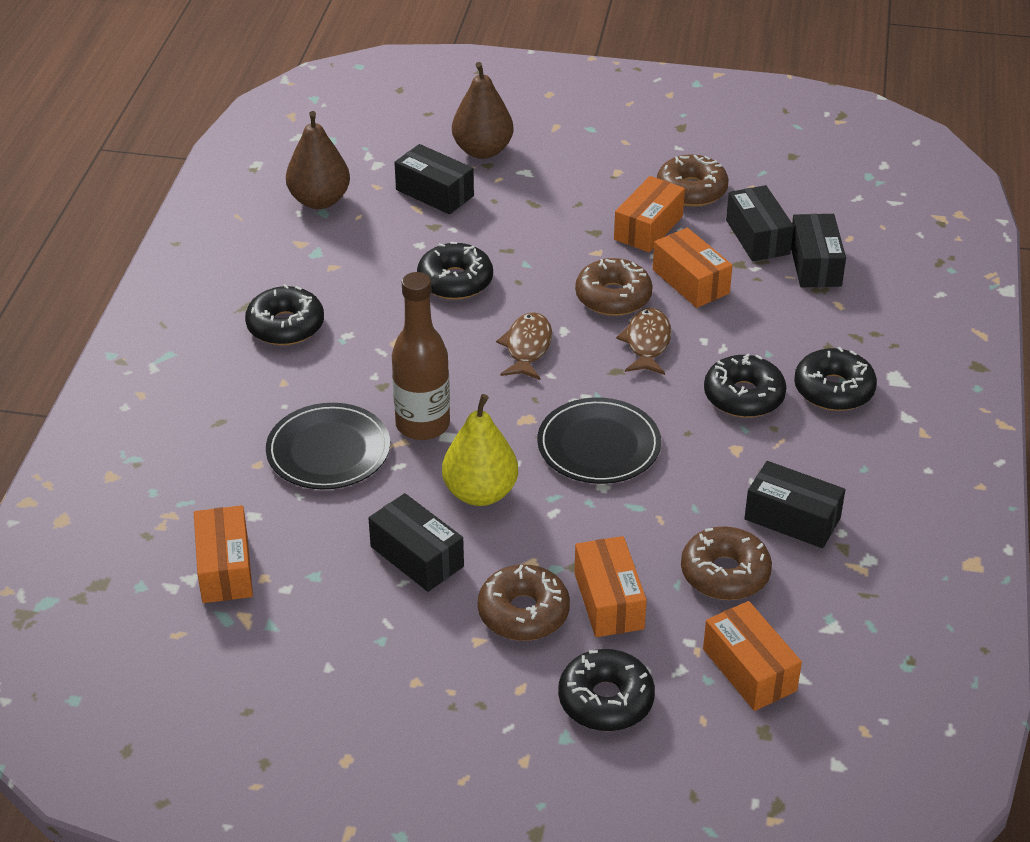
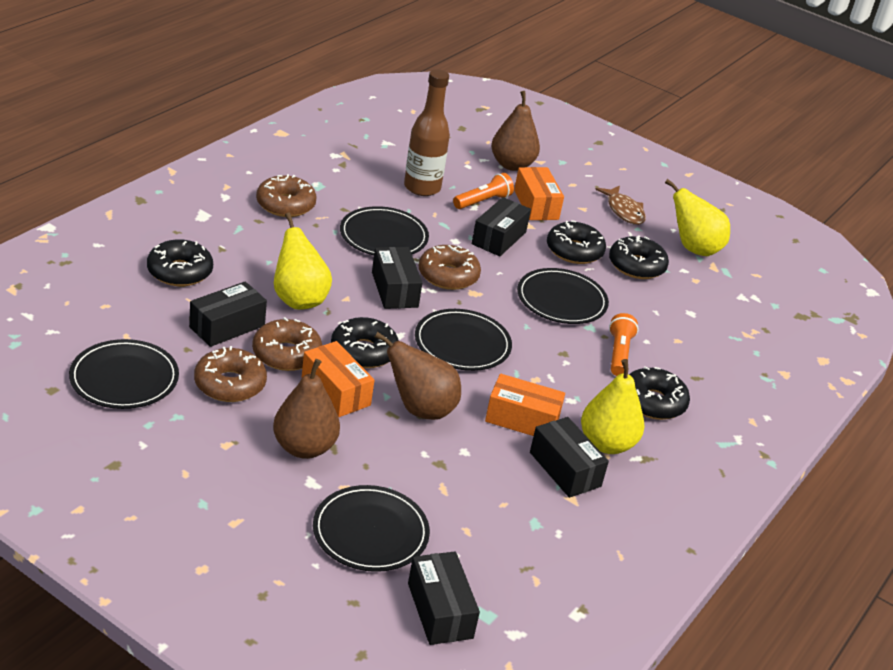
black plate: 2 -> 5
brown fish: 2 -> 1
brown pear: 2 -> 3
orange box: 5 -> 3
orange flashlight: 0 -> 2
yellow pear: 1 -> 3

